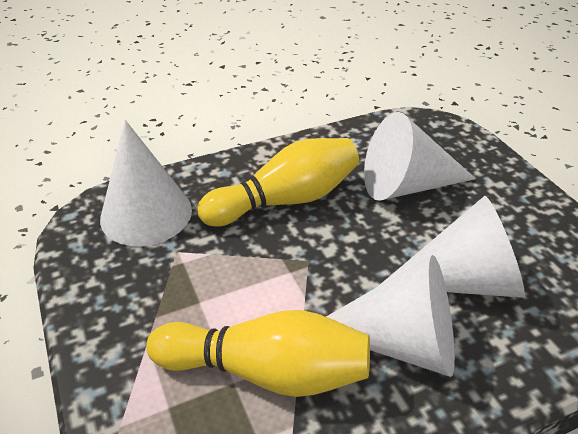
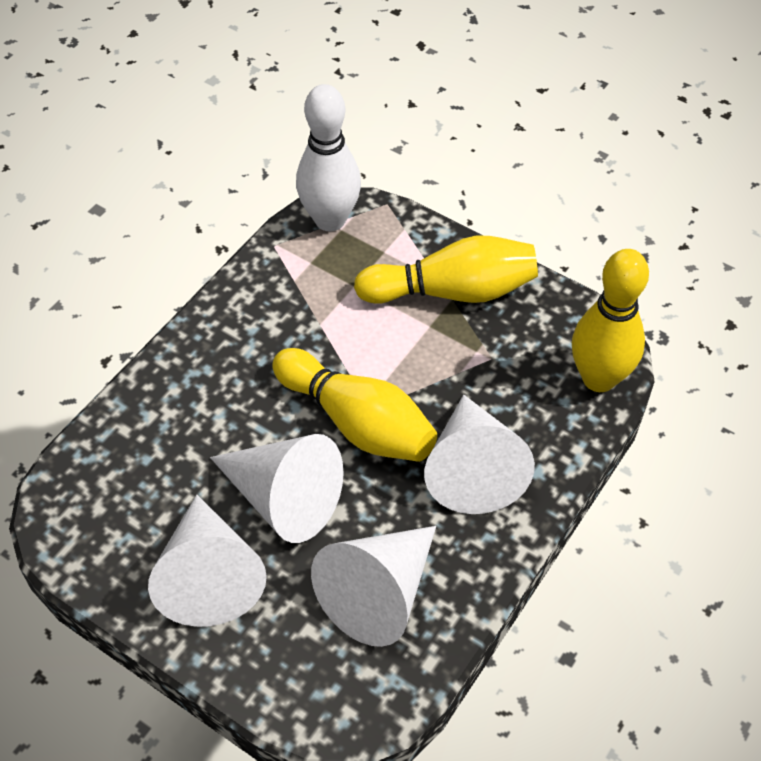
white bowling pin: 0 -> 1
yellow bowling pin: 2 -> 3

